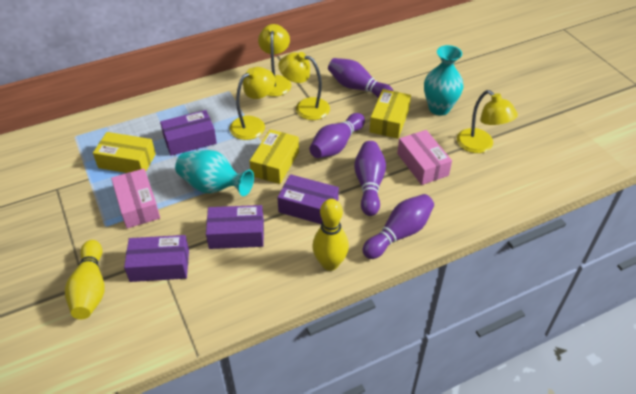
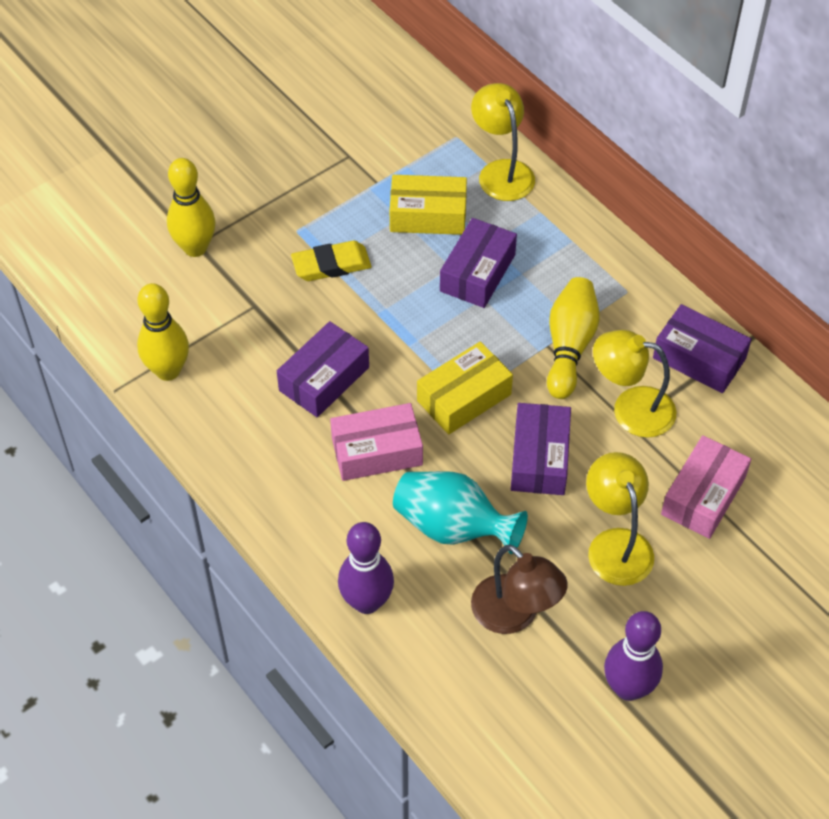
brown lamp: 0 -> 1
purple bowling pin: 4 -> 2
turquoise vase: 2 -> 1
yellow bowling pin: 2 -> 3
yellow box: 3 -> 2
yellow eraser: 0 -> 1
yellow lamp: 4 -> 3

